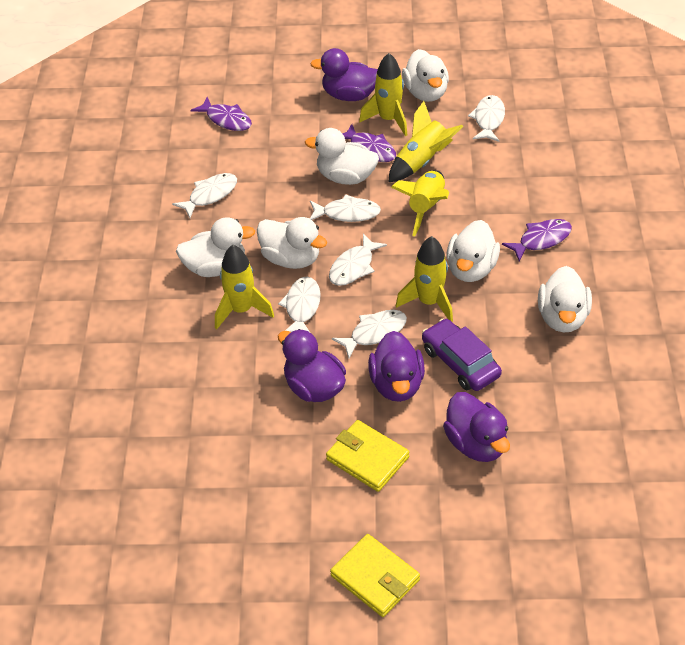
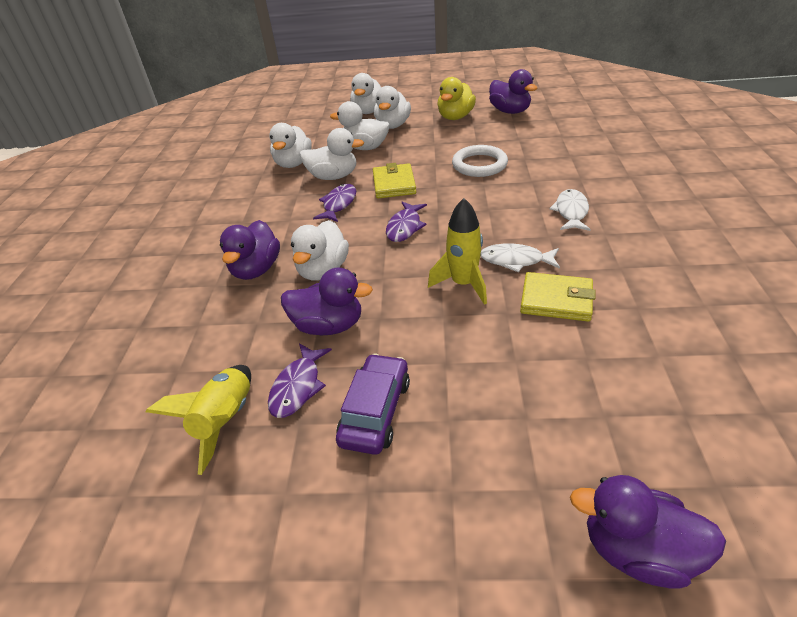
white fish: 6 -> 2
white ring: 0 -> 1
yellow duck: 0 -> 1
yellow rocket: 5 -> 2

